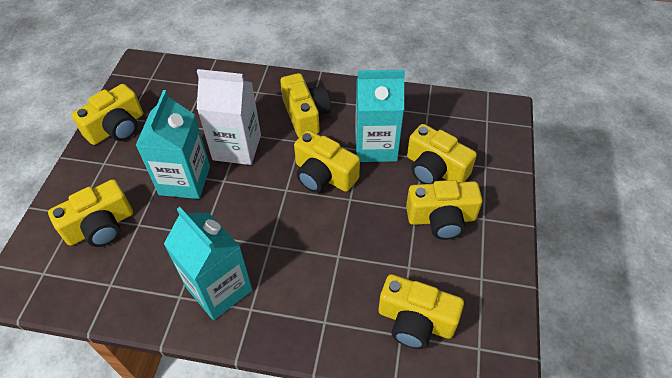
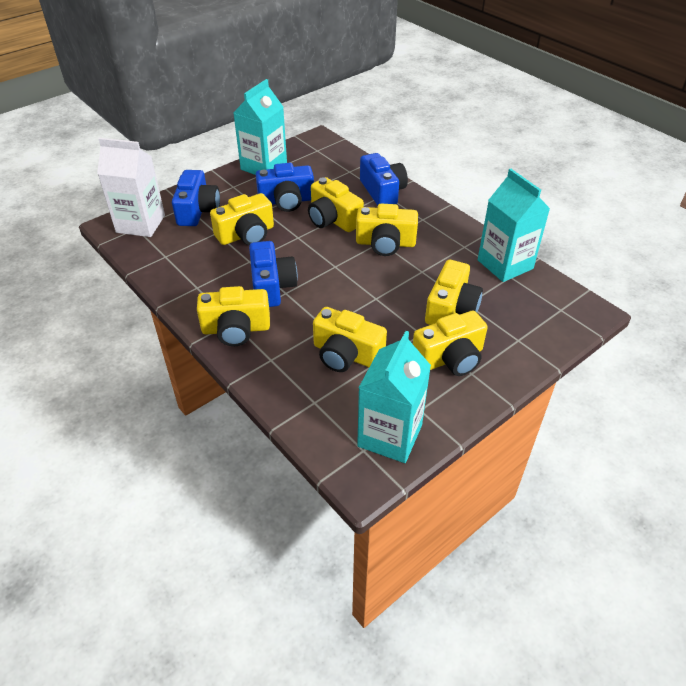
blue camera: 0 -> 4

